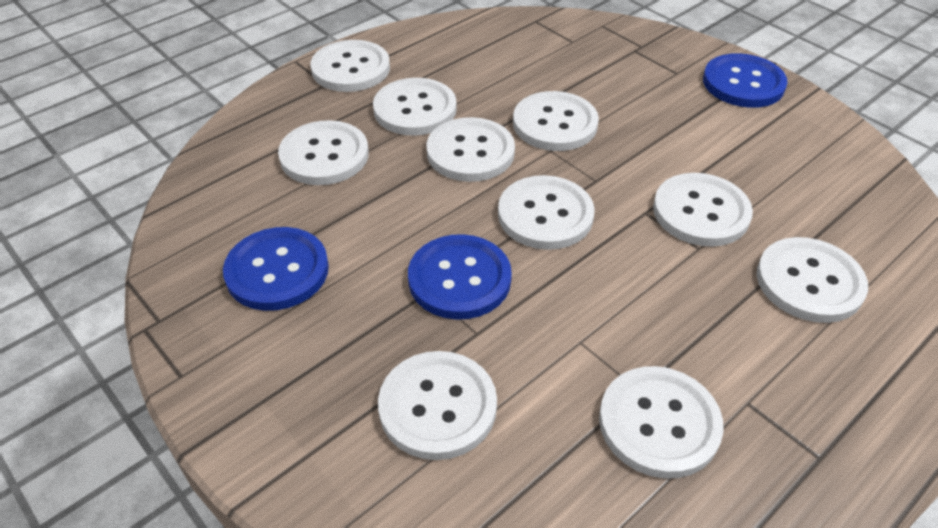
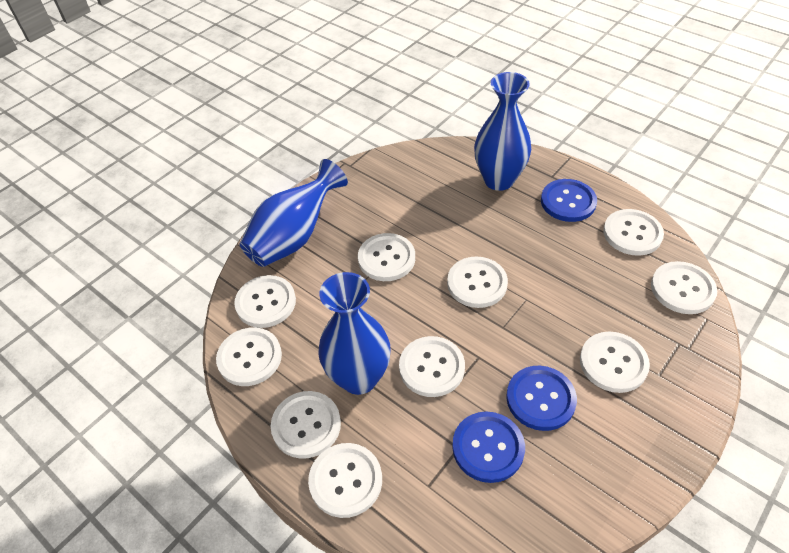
blue vase: 0 -> 3

